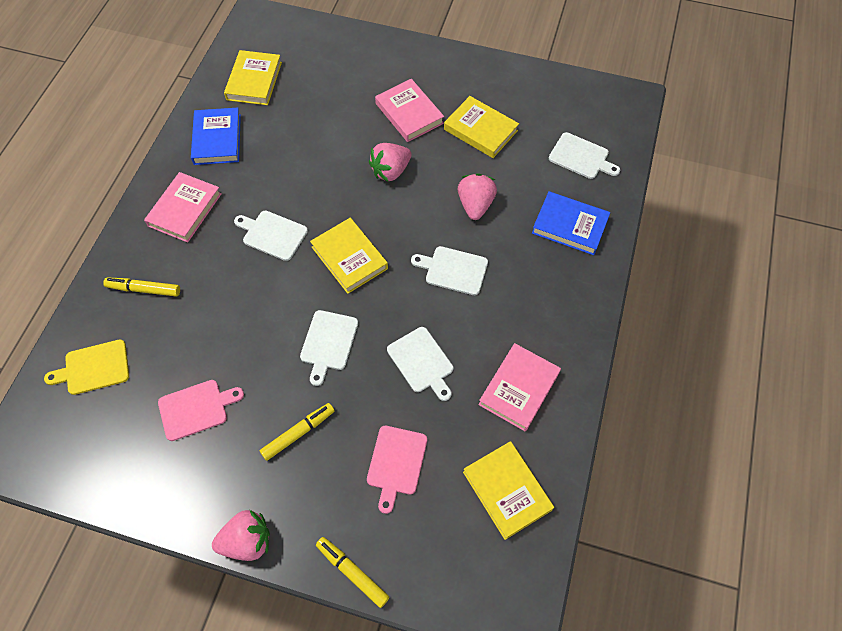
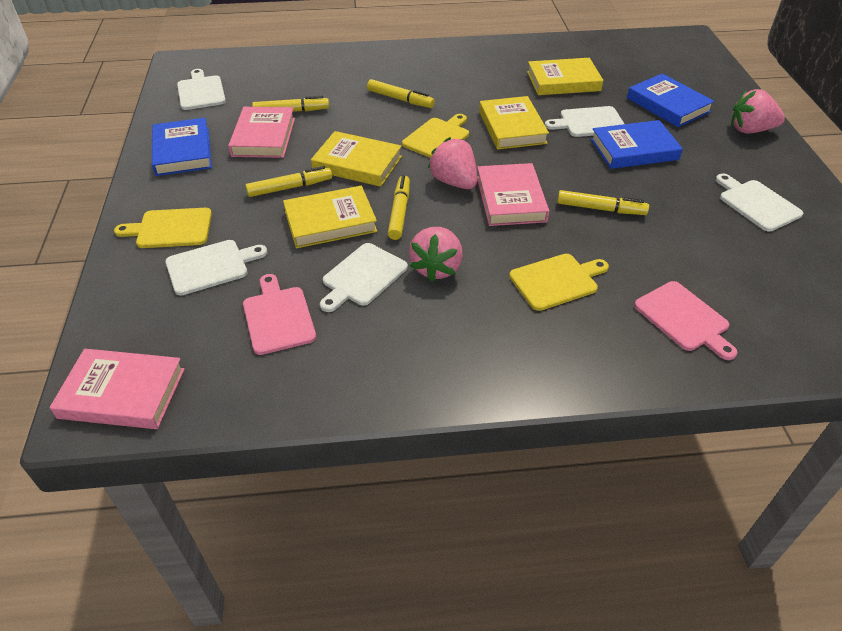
blue book: 2 -> 3
yellow cutting board: 1 -> 3
yellow marker: 3 -> 5

